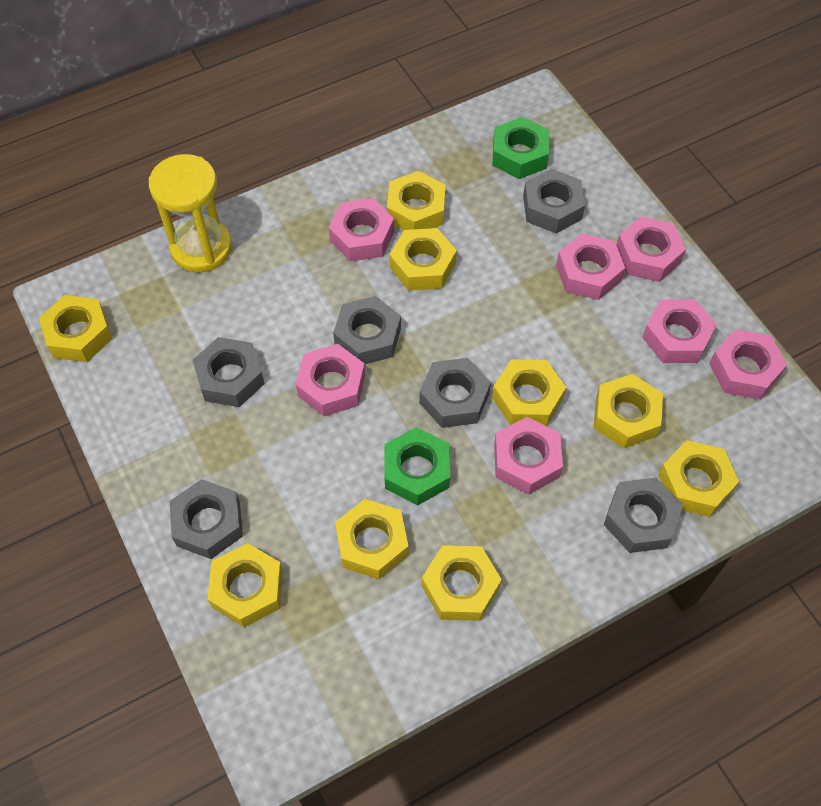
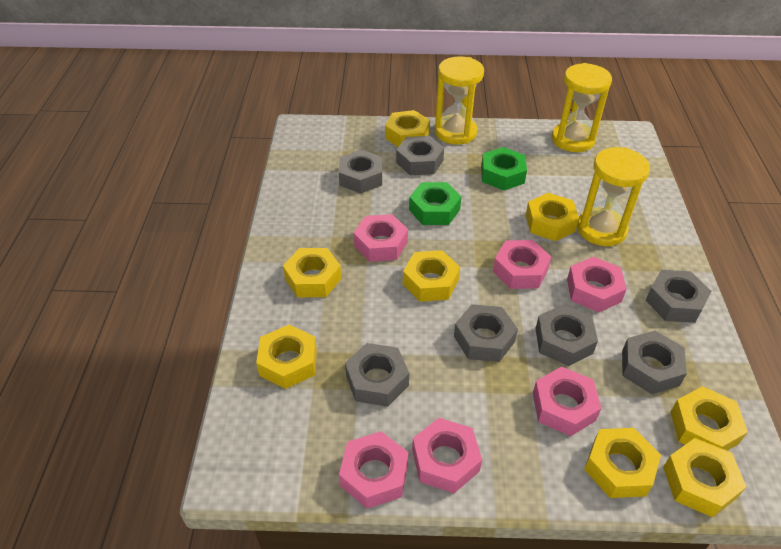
grey nut: 6 -> 7
pink nut: 7 -> 6
yellow hourglass: 1 -> 3
yellow nut: 9 -> 8

